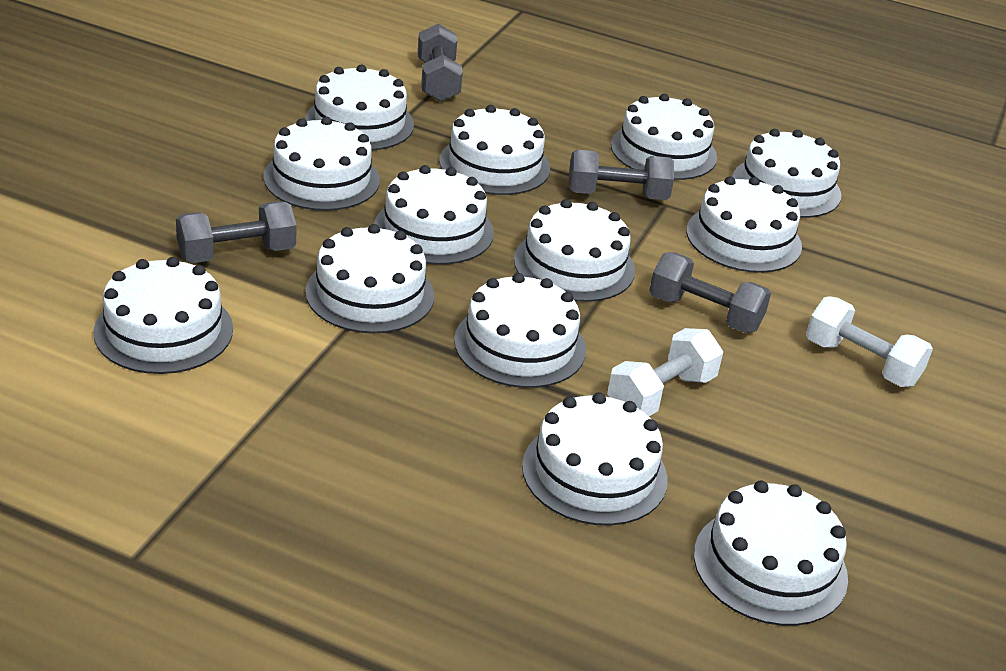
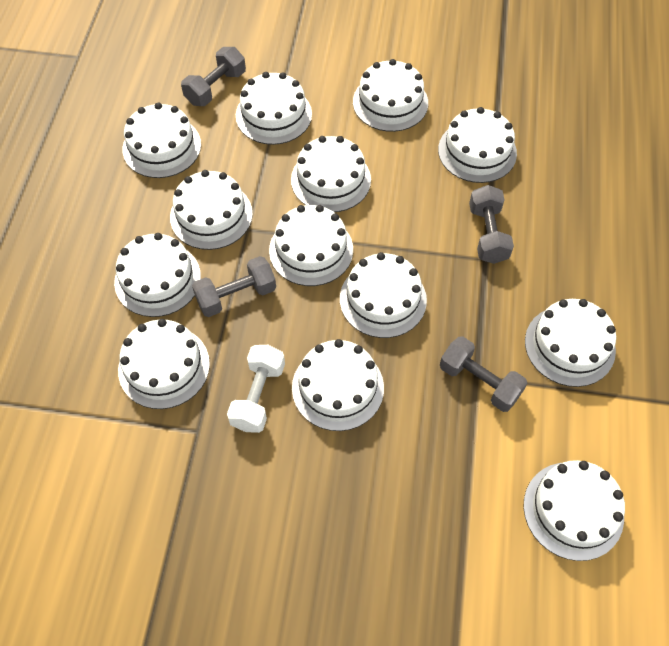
white dumbbell: 2 -> 1

